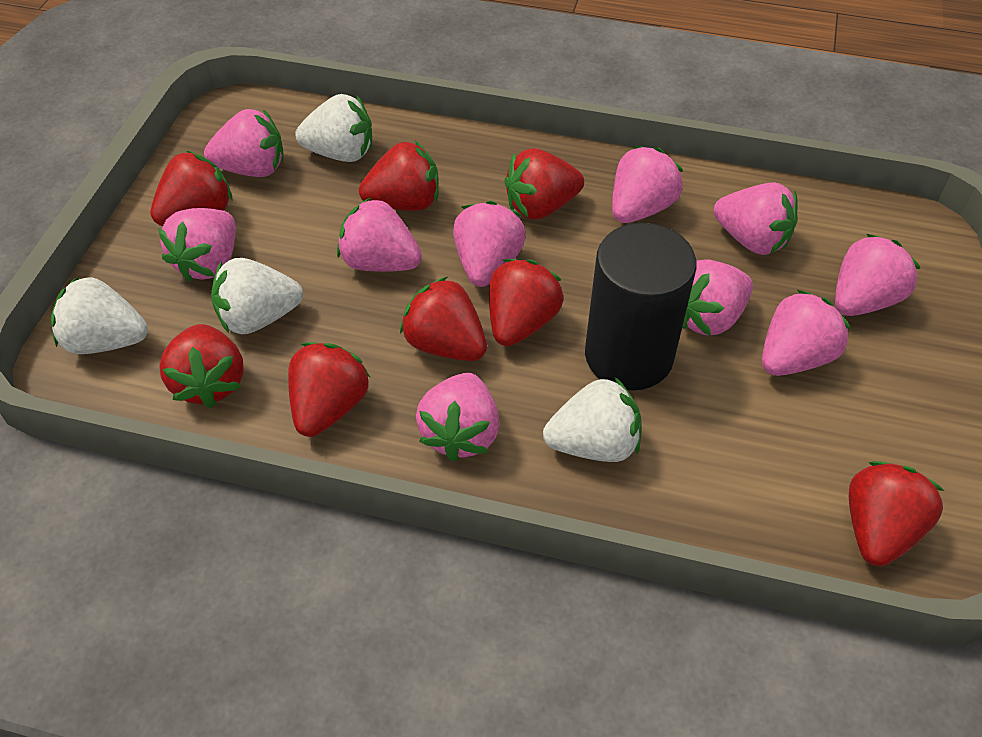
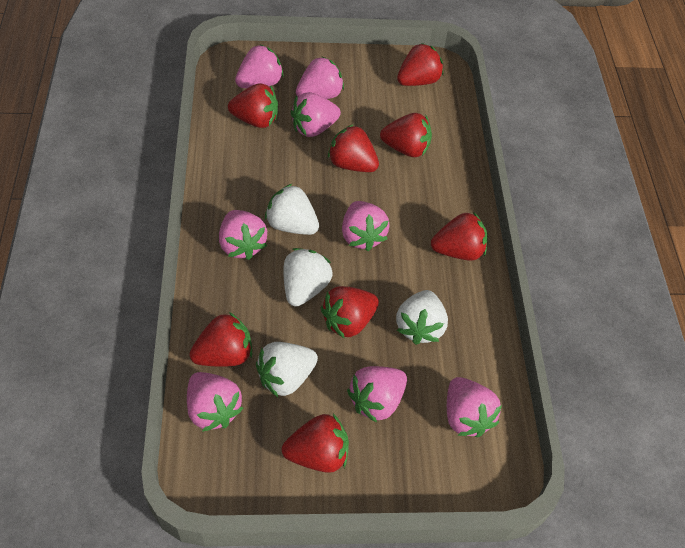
black cylinder: 1 -> 0
pink strawberry: 10 -> 8

